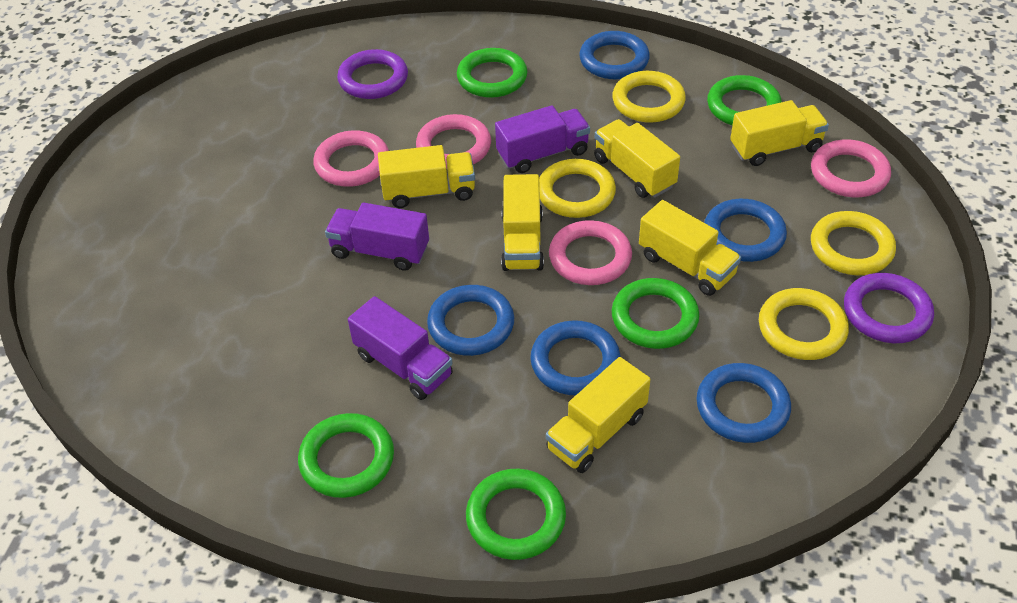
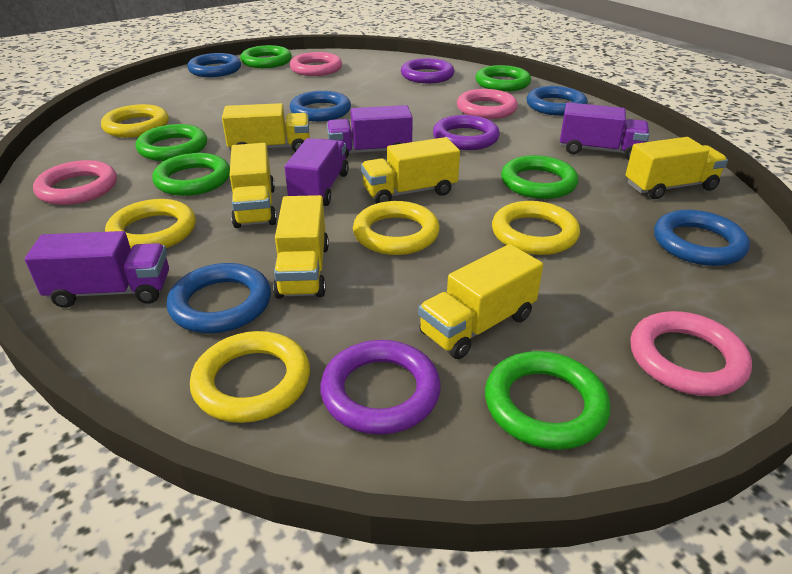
green ring: 5 -> 6
purple ring: 2 -> 3
purple truck: 3 -> 4
yellow ring: 4 -> 5

